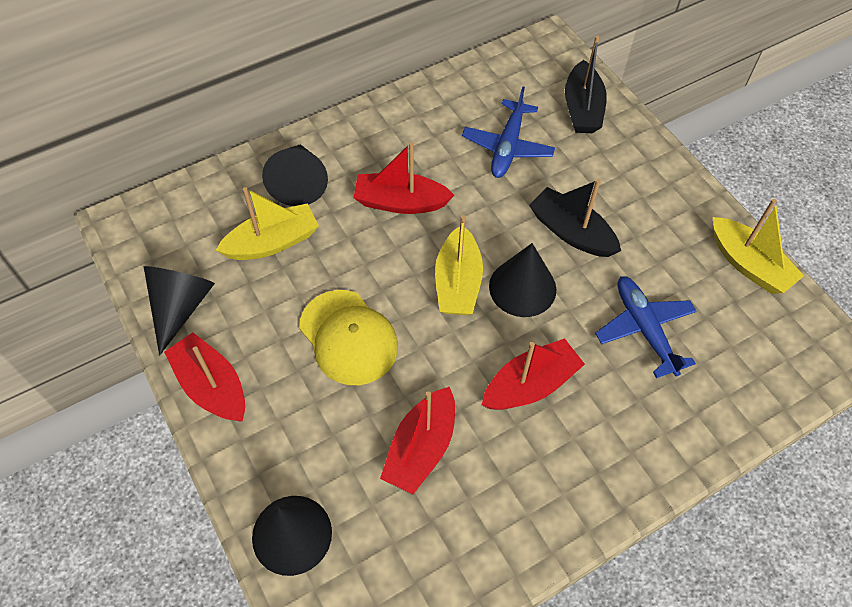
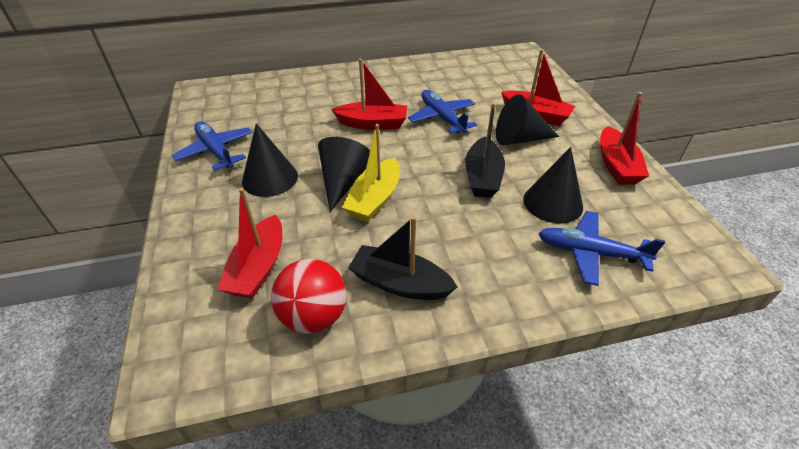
blue plane: 2 -> 3
red ball: 0 -> 1
yellow boat: 3 -> 1
yellow cap: 1 -> 0

